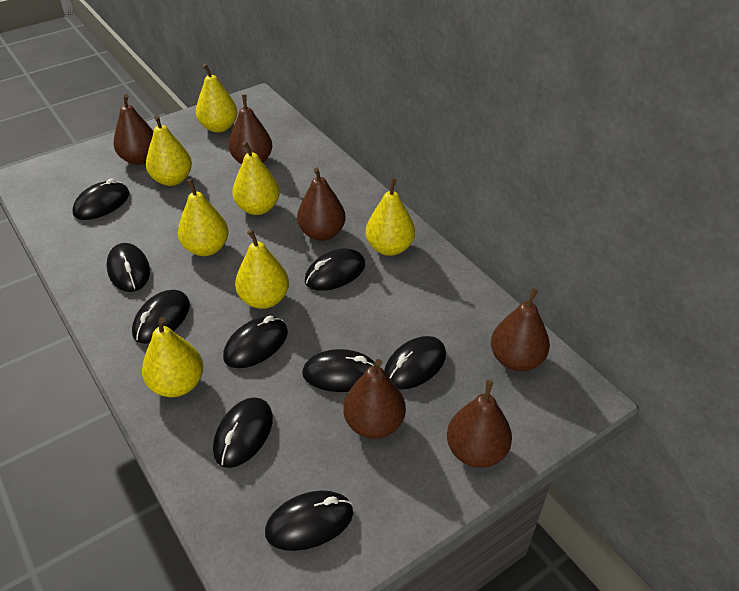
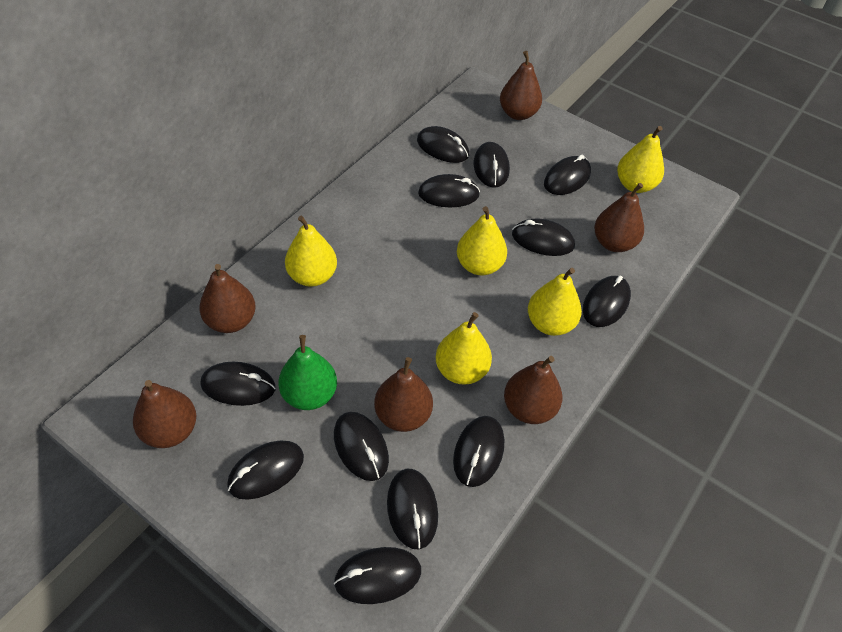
black mouse: 9 -> 12
green pear: 0 -> 1
yellow pear: 7 -> 5

